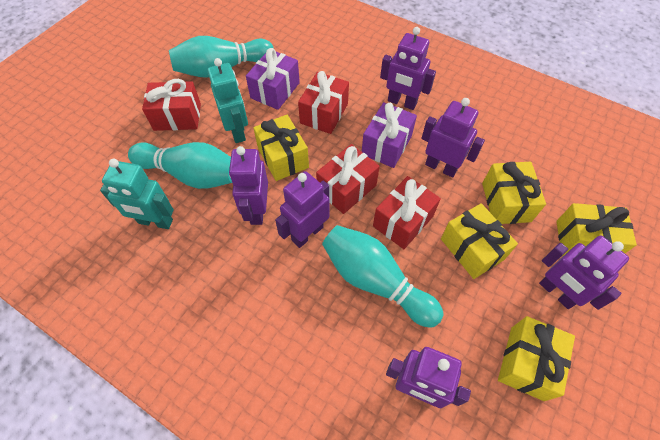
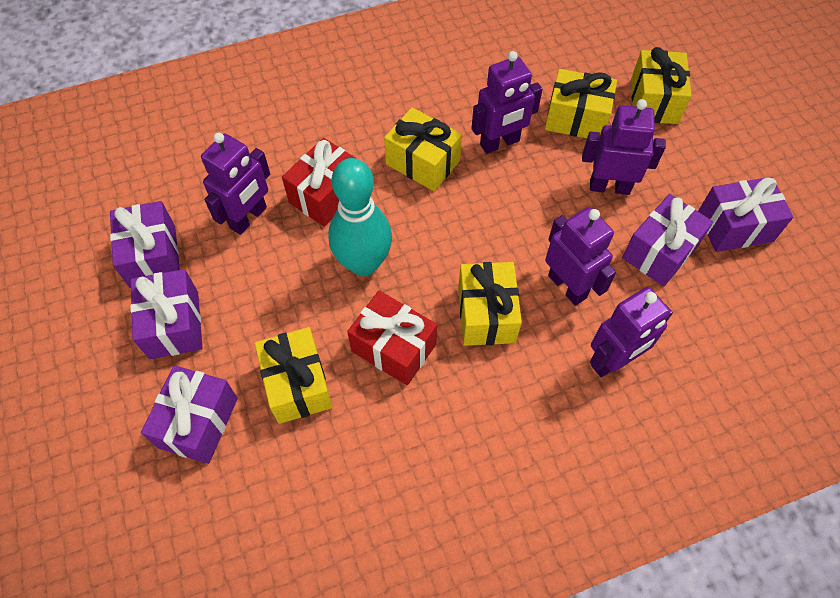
purple gift: 2 -> 5
purple robot: 6 -> 5
red gift: 4 -> 2
turquoise bowling pin: 3 -> 1
turquoise robot: 2 -> 0

